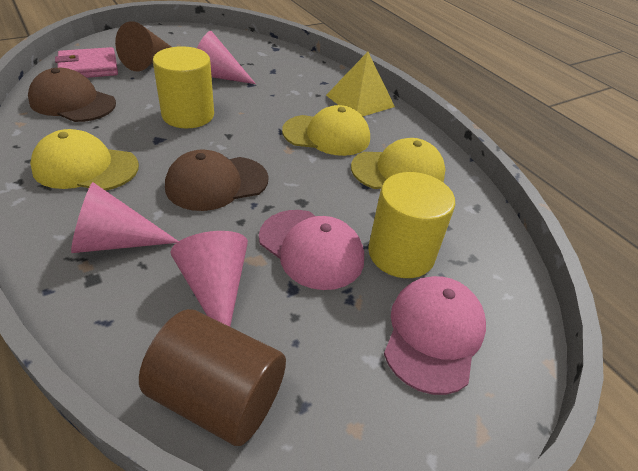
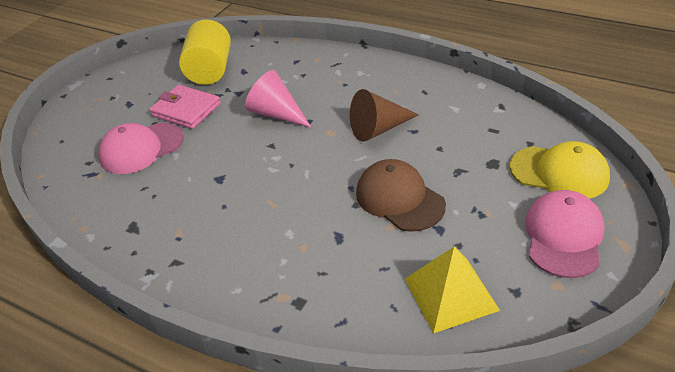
brown cap: 2 -> 1
brown cylinder: 1 -> 0
pink cone: 3 -> 1
yellow cap: 3 -> 1
yellow cylinder: 2 -> 1

